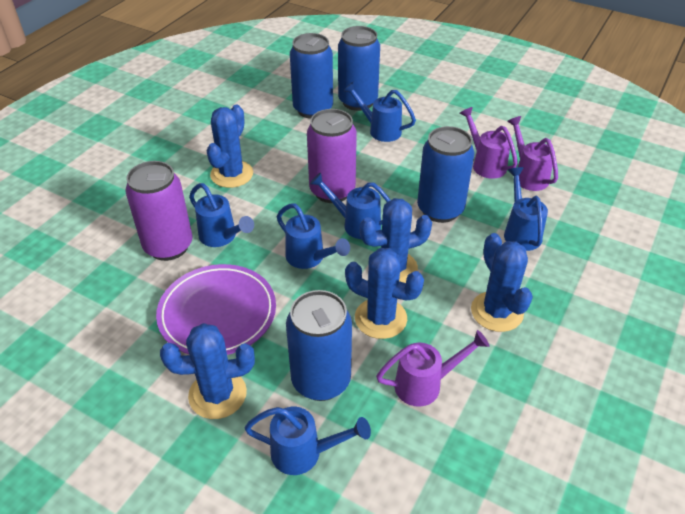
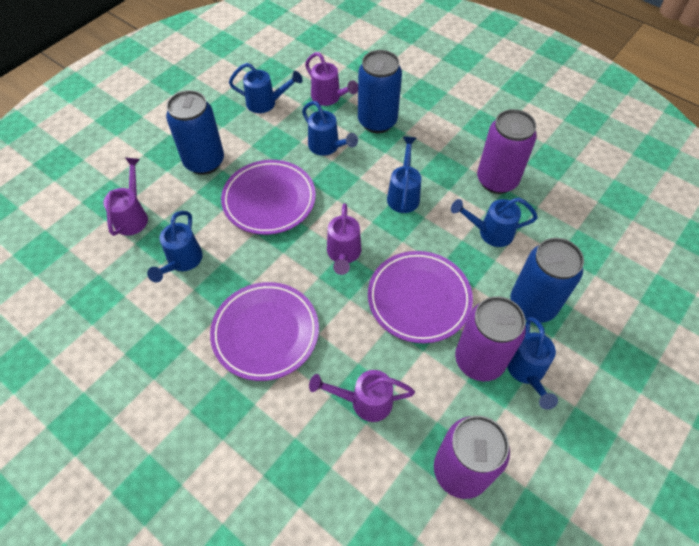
blue cactus: 5 -> 0
blue can: 4 -> 3
purple can: 2 -> 3
purple plate: 1 -> 3
purple watering can: 3 -> 4

